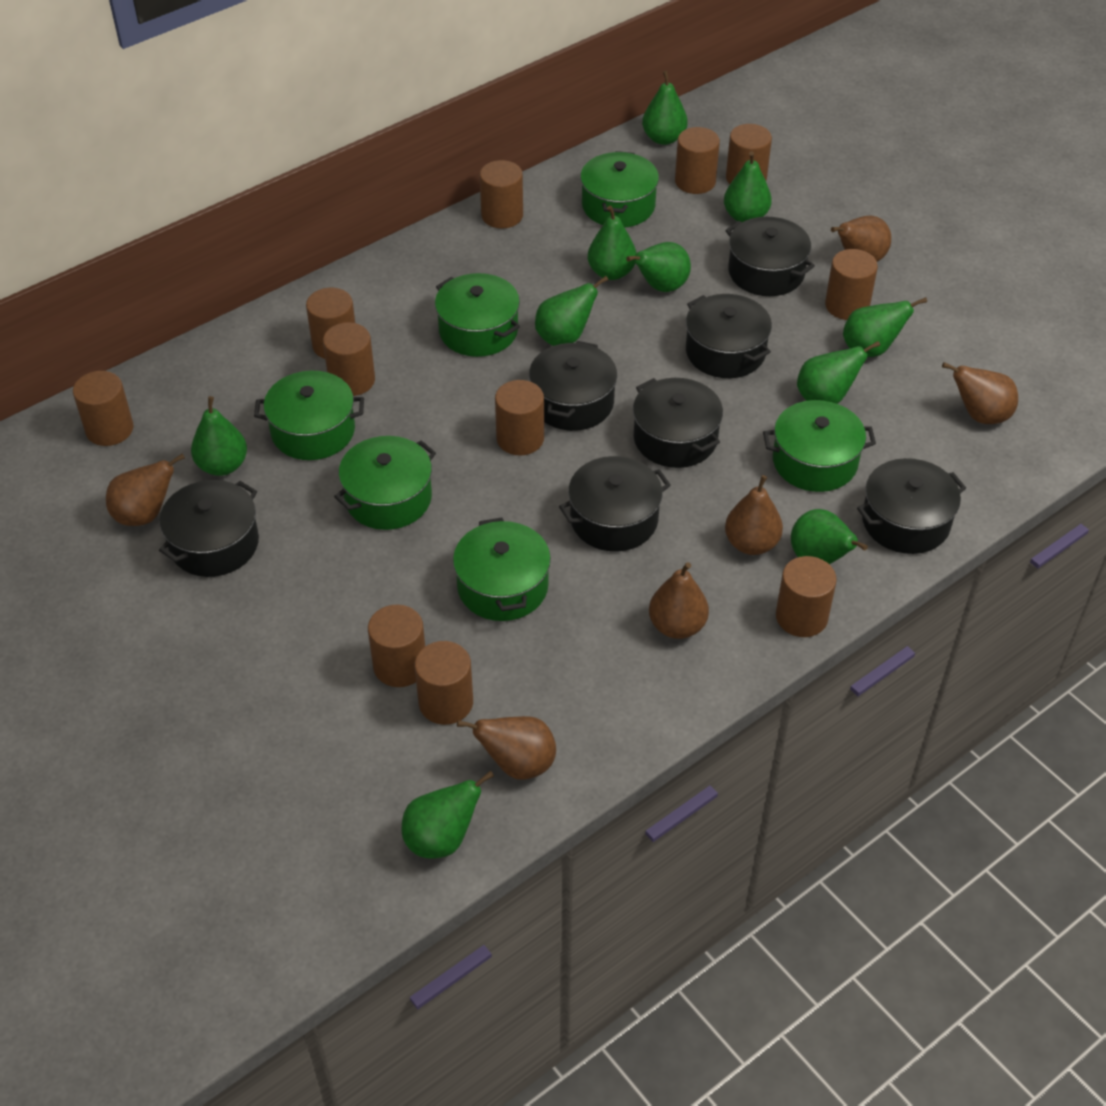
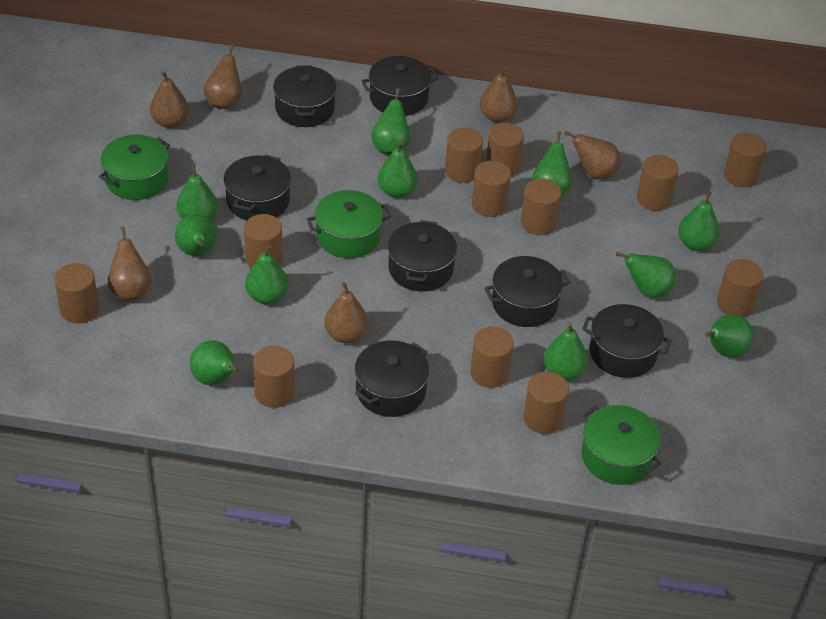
brown cylinder: 11 -> 12
green pear: 10 -> 11
green pot: 6 -> 3

